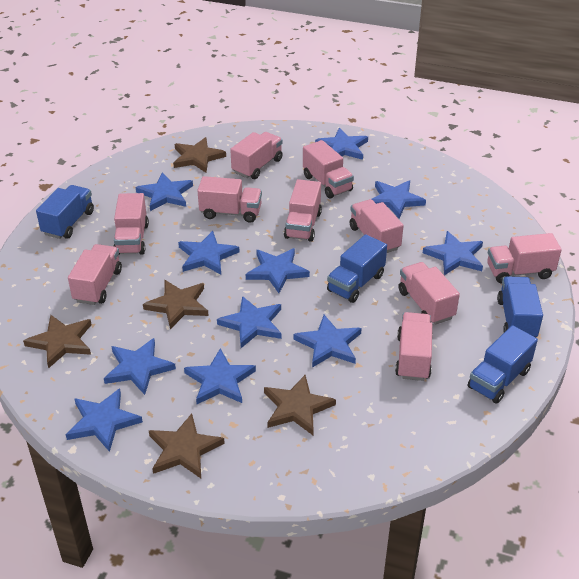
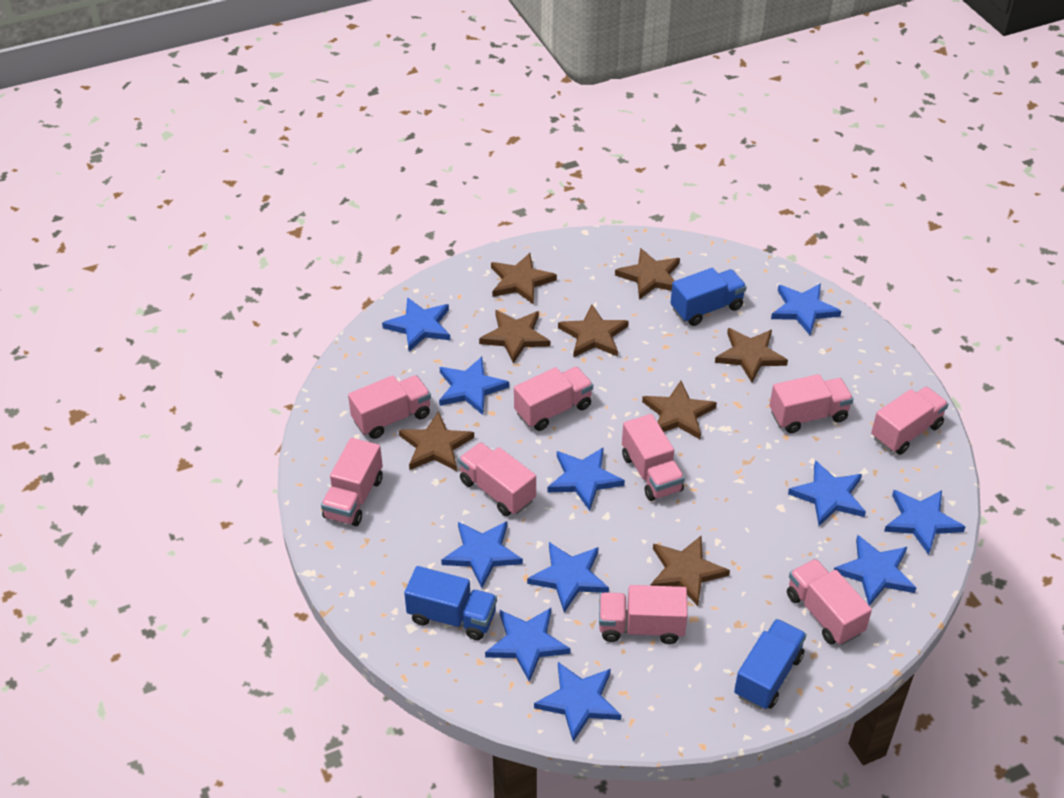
blue truck: 4 -> 3
brown star: 5 -> 8
pink truck: 10 -> 9

